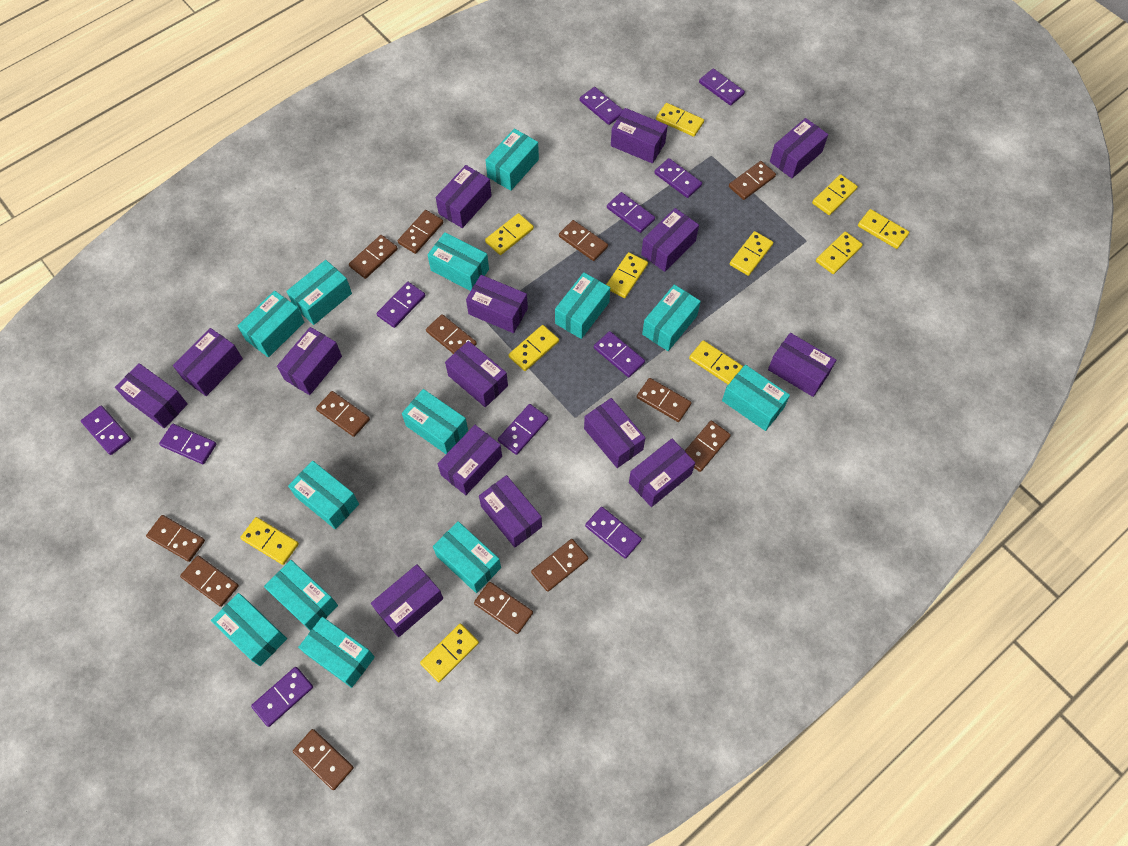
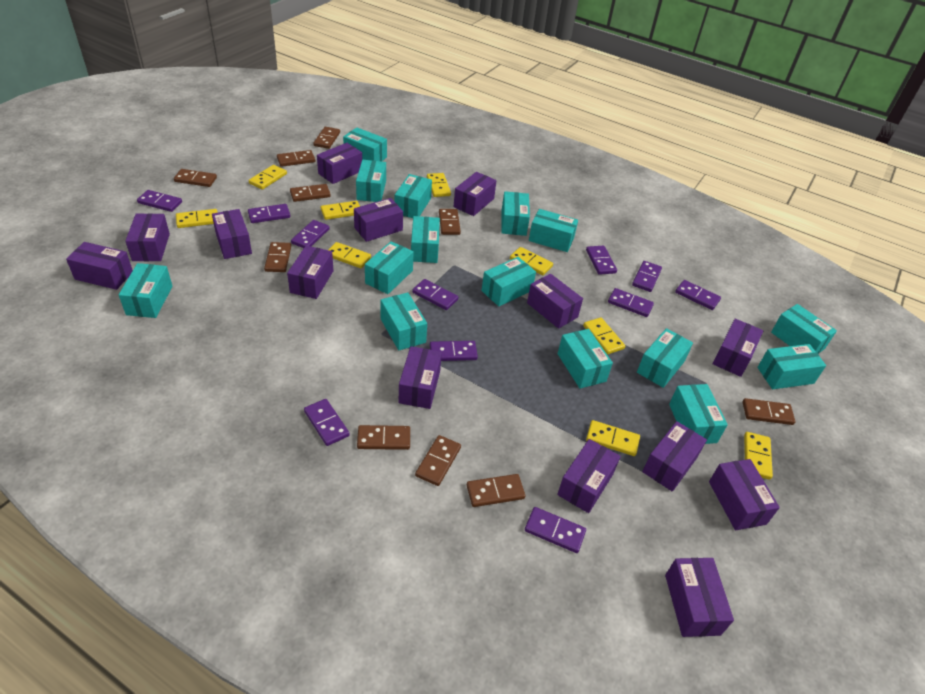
brown domino: 13 -> 10
purple box: 15 -> 14
turquoise box: 13 -> 15
yellow domino: 11 -> 9

